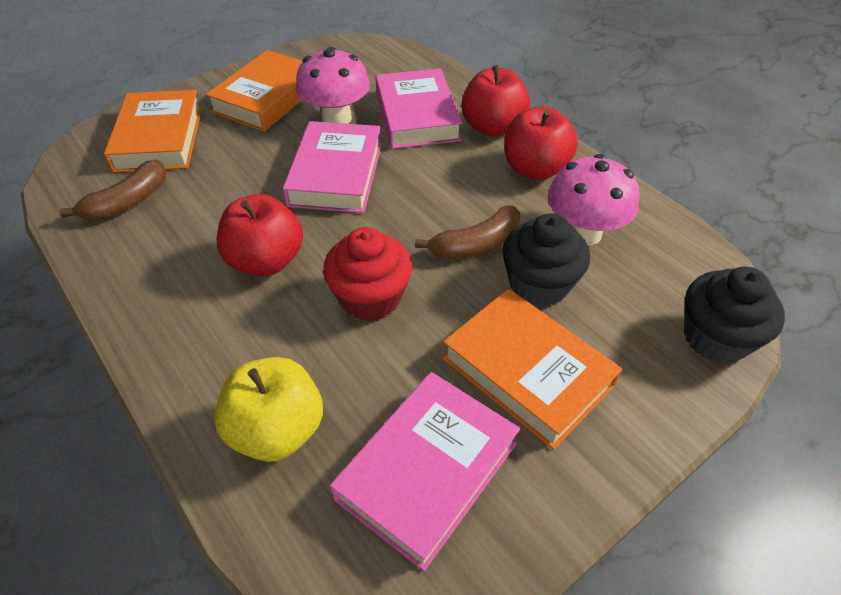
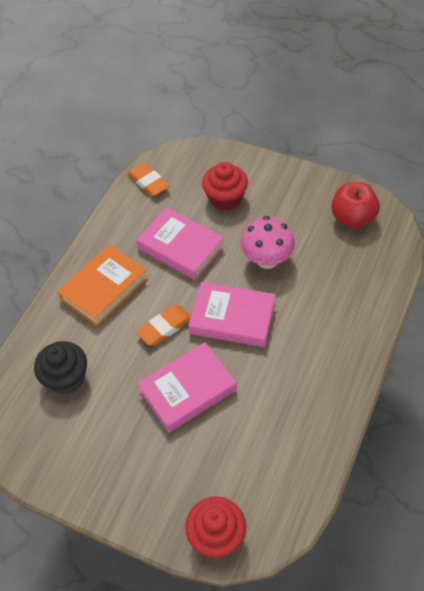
black cupcake: 2 -> 1
brown banana: 2 -> 0
orange book: 3 -> 1
orange eraser: 0 -> 2
pink mushroom: 2 -> 1
red apple: 3 -> 1
red cupcake: 1 -> 2
yellow apple: 1 -> 0

